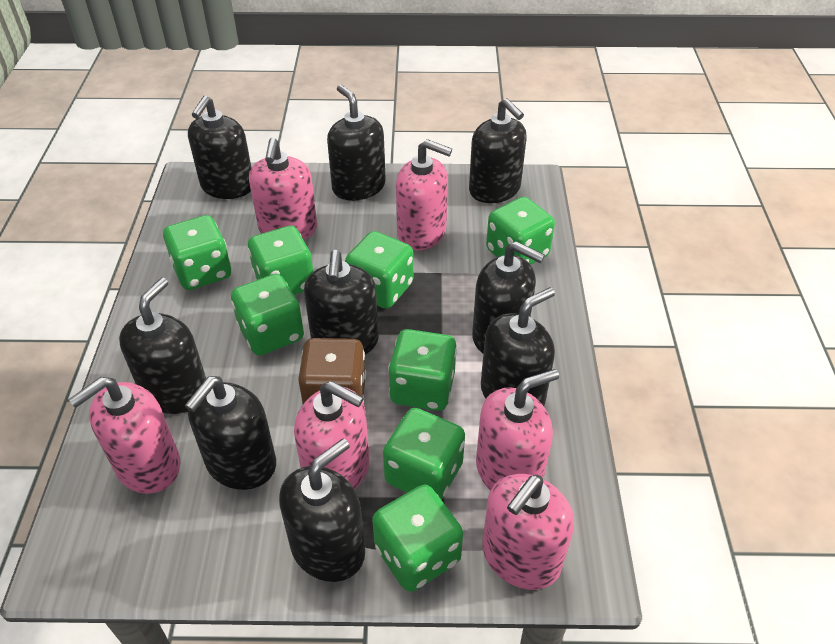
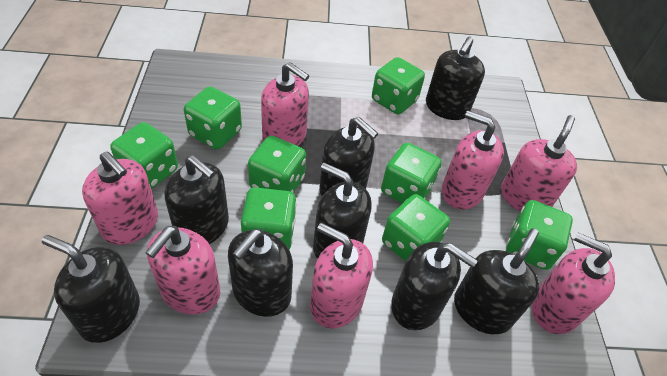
black soap dispenser: 9 -> 8
brown dice: 1 -> 0
pink soap dispenser: 6 -> 7

